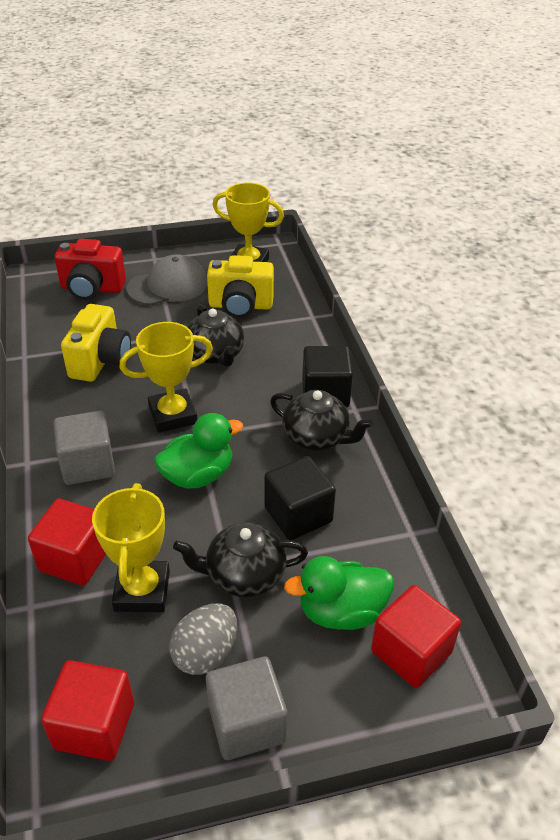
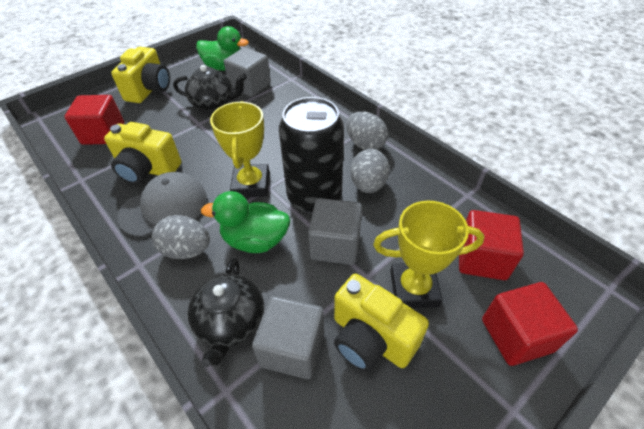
black can: 0 -> 1
black cube: 2 -> 0
black teapot: 3 -> 2
grey cube: 2 -> 3
grey egg: 1 -> 3
red camera: 1 -> 0
yellow camera: 2 -> 3
yellow trophy: 3 -> 2

